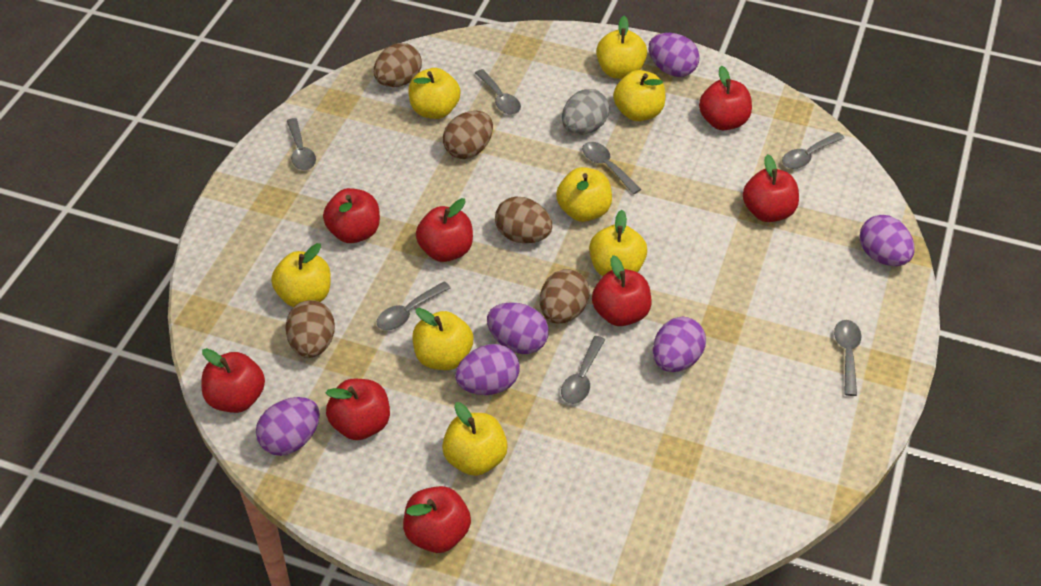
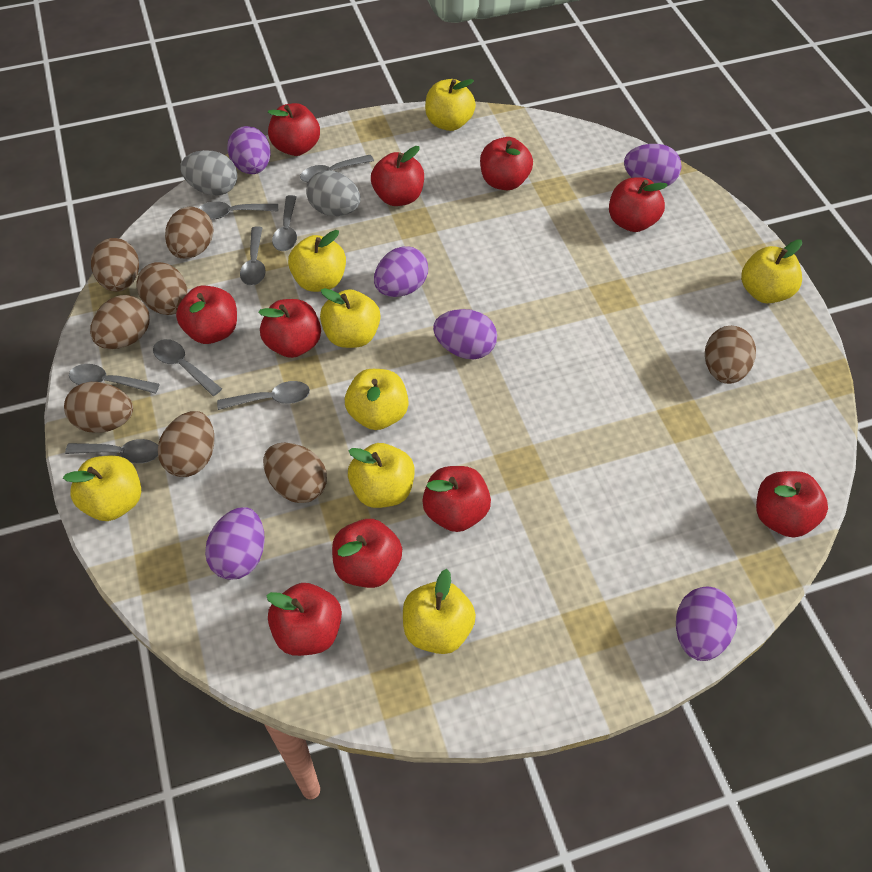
brown egg: 5 -> 8
grey egg: 1 -> 2
grey spoon: 7 -> 8
red apple: 8 -> 10

